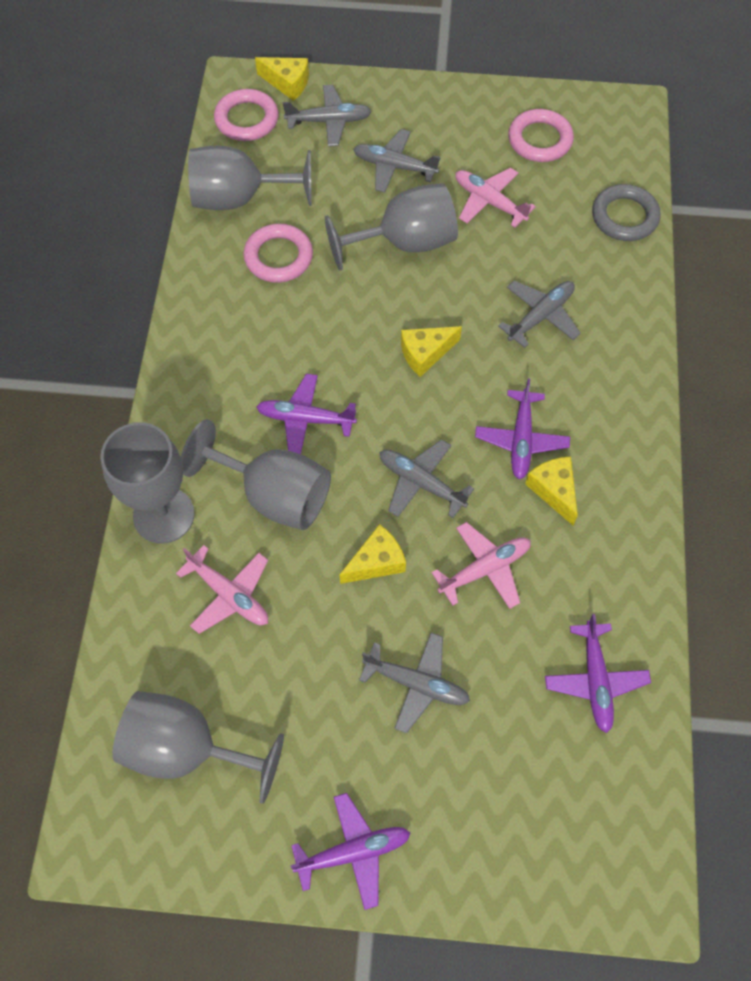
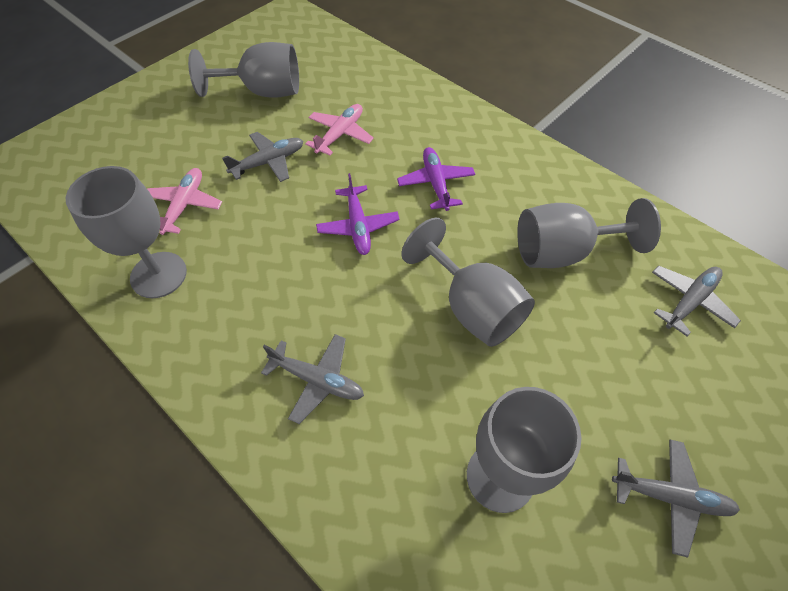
grey plane: 5 -> 4
grey ring: 1 -> 0
pink plane: 3 -> 2
pink ring: 3 -> 0
purple plane: 4 -> 2
yellow cheese: 4 -> 0

